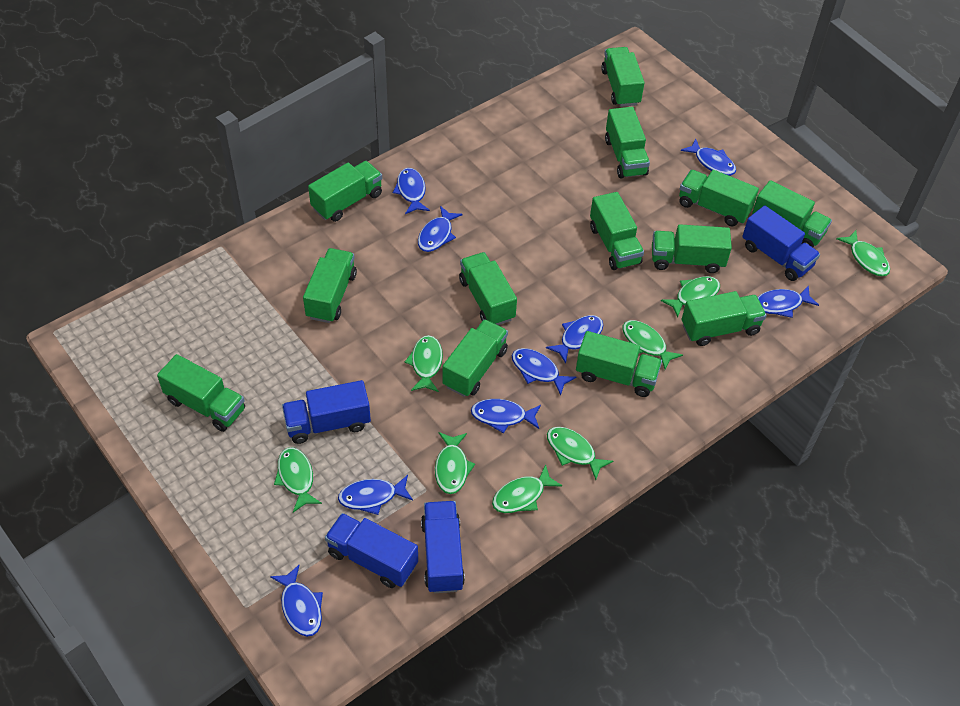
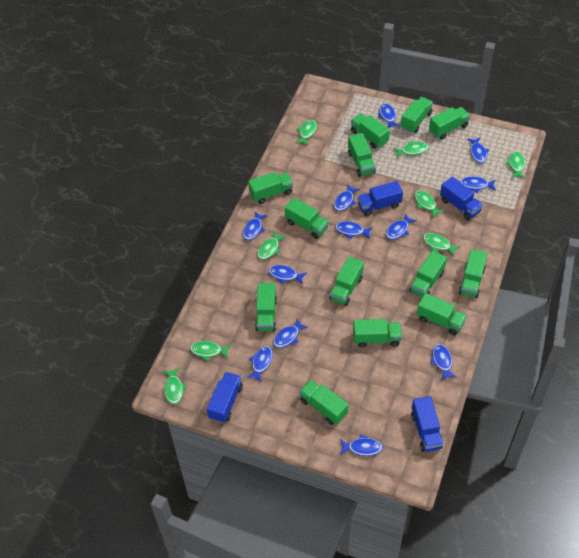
blue fish: 9 -> 12

